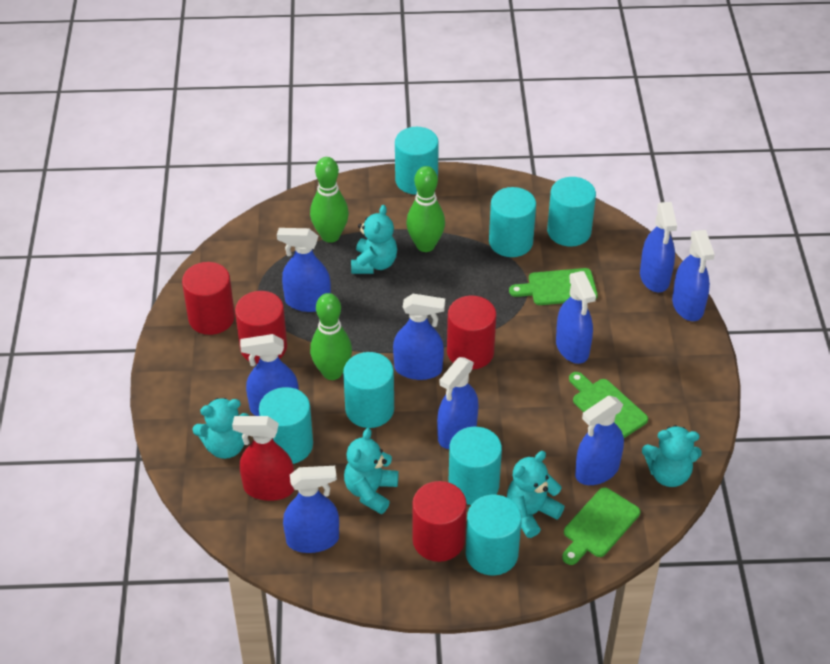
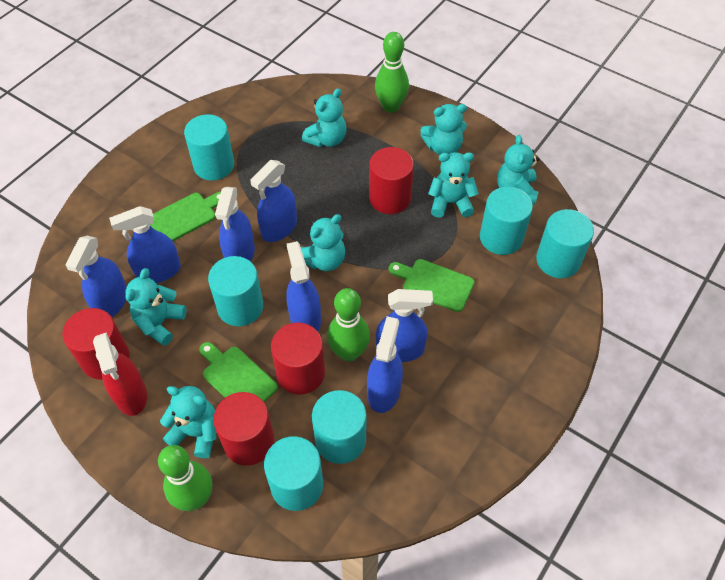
blue spray bottle: 9 -> 7
turquoise cylinder: 7 -> 6
turquoise teddy bear: 5 -> 7

